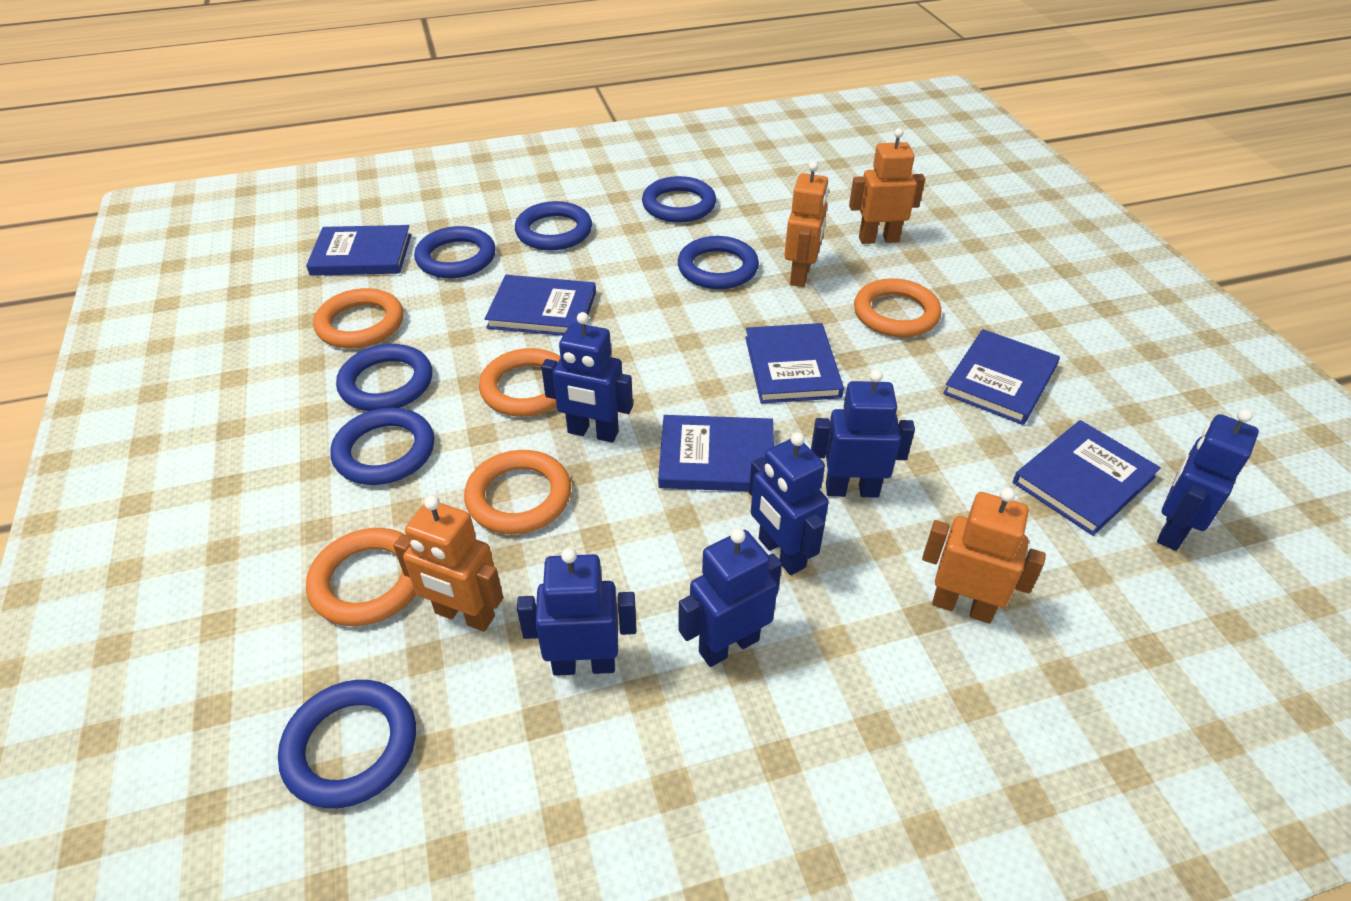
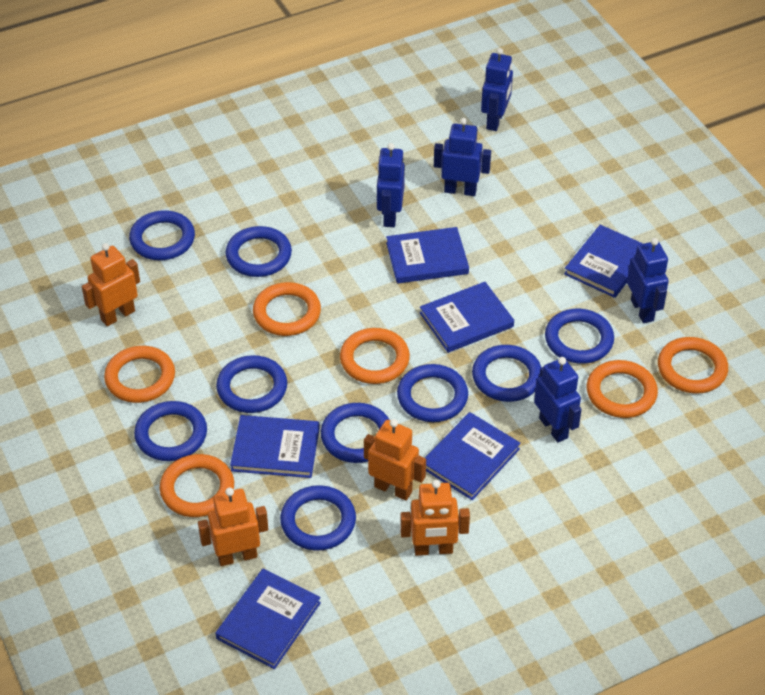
blue ring: 7 -> 9
blue robot: 6 -> 5
orange ring: 5 -> 6

